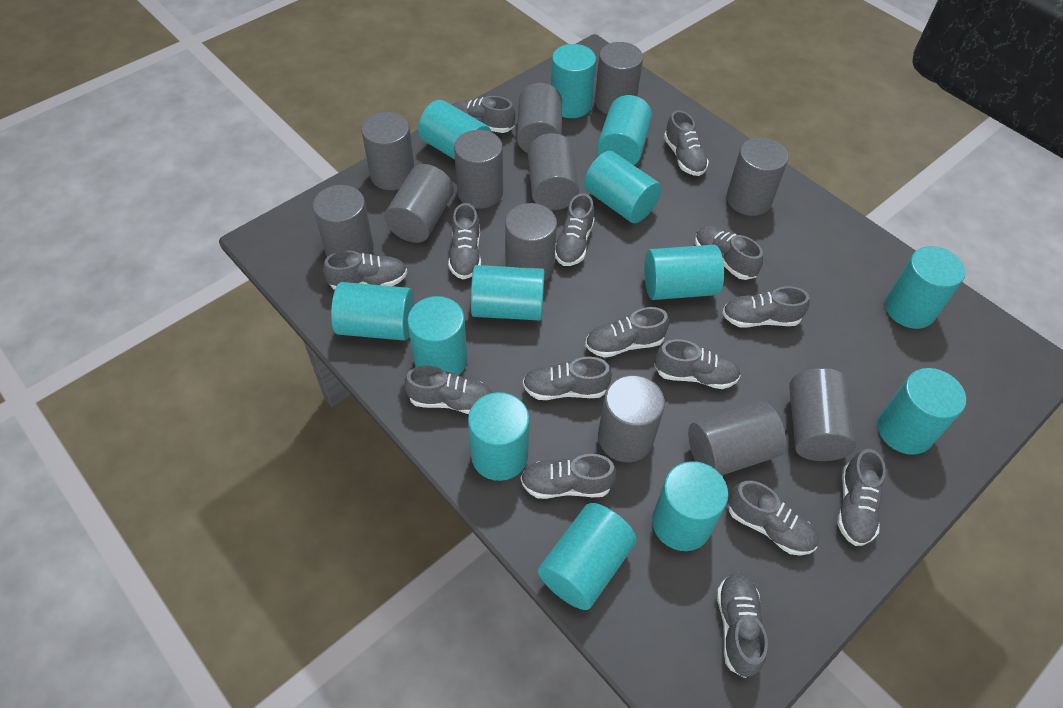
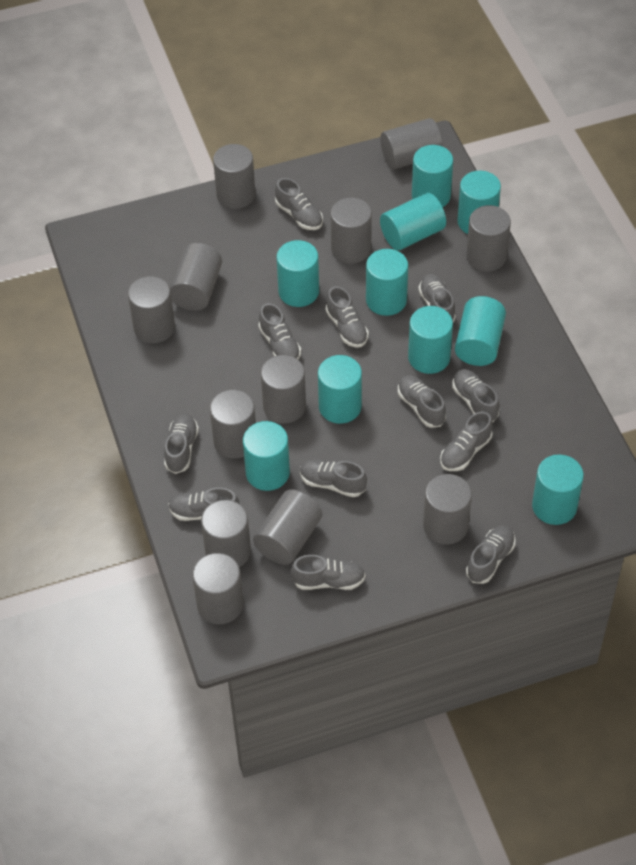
grey shoe: 15 -> 12
turquoise cylinder: 13 -> 10

